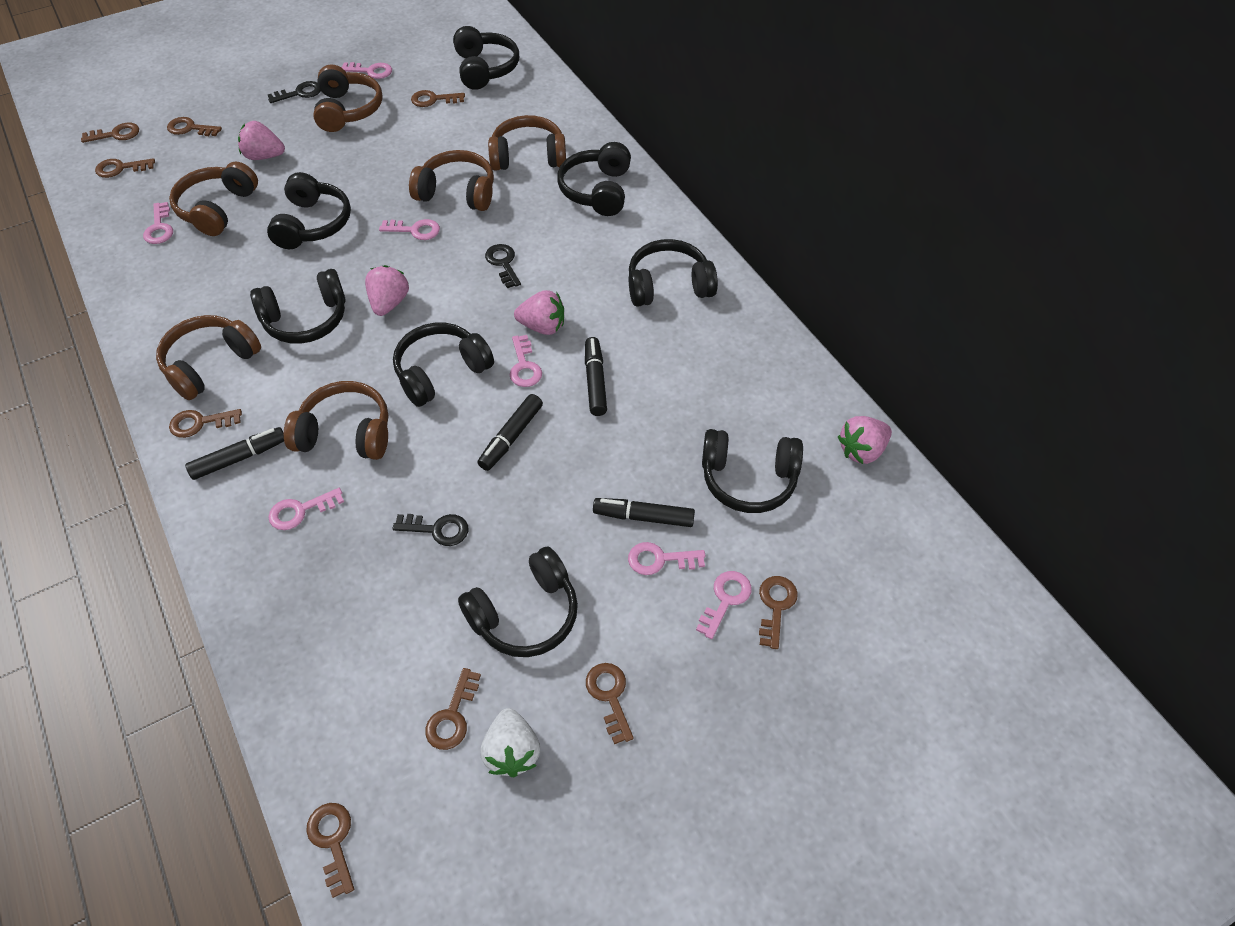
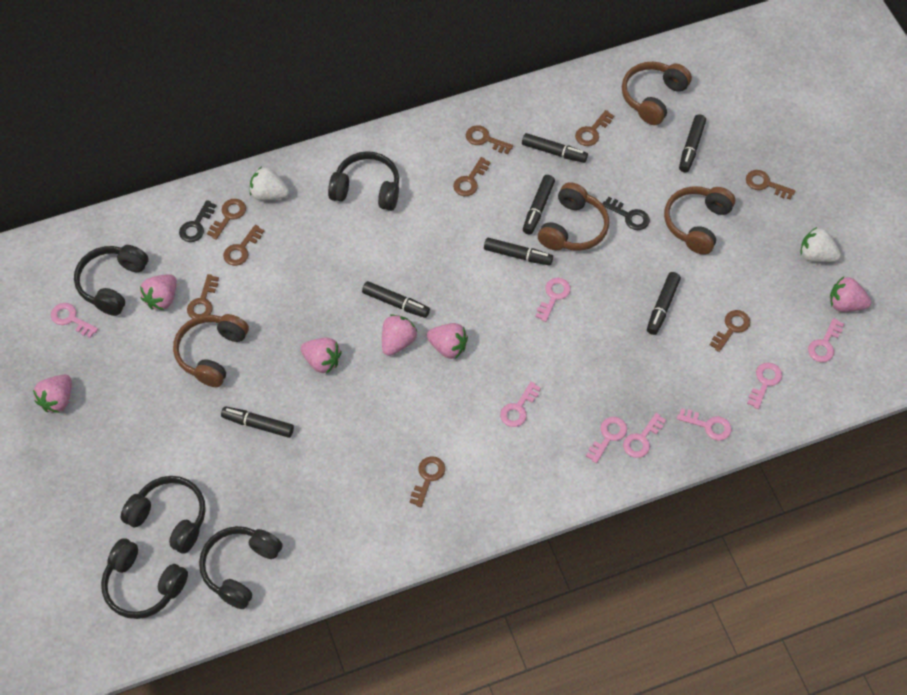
black headphones: 8 -> 5
black key: 3 -> 2
black marker: 4 -> 7
brown headphones: 6 -> 4
pink key: 7 -> 8
pink strawberry: 4 -> 6
white strawberry: 1 -> 2

